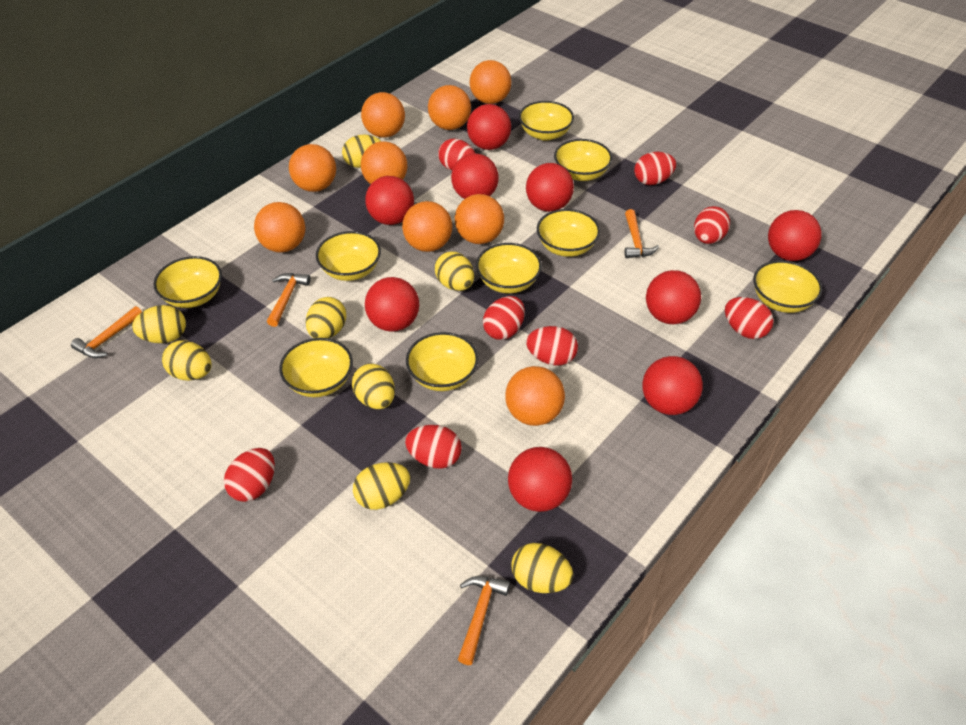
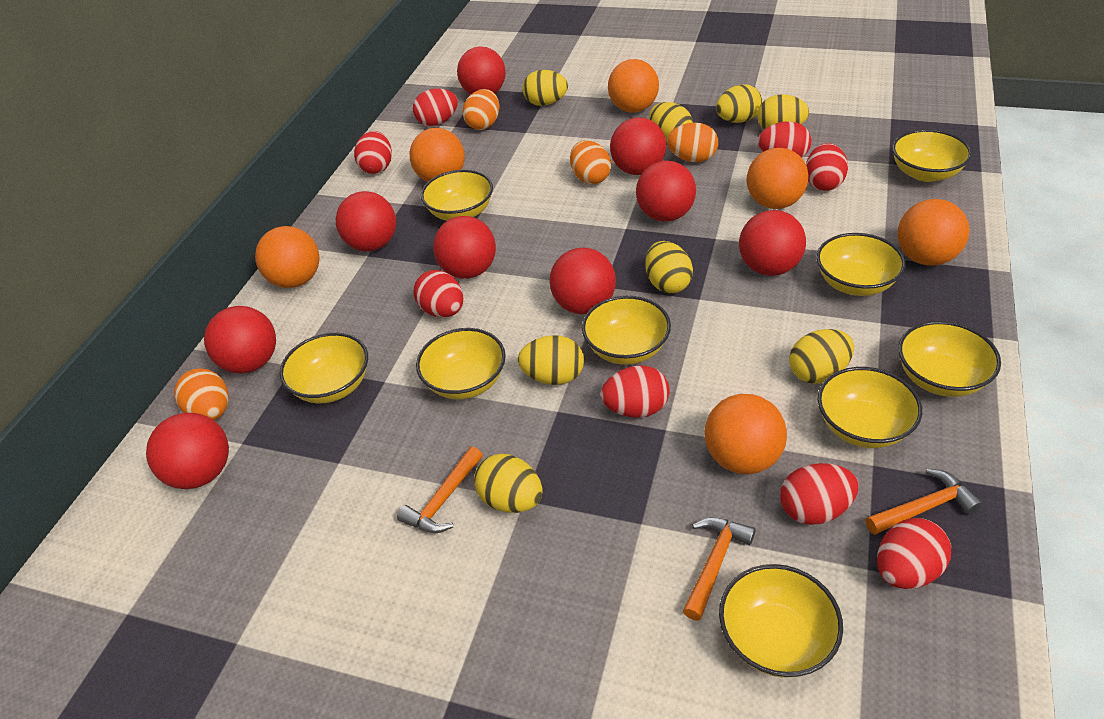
orange ball: 9 -> 6
orange egg: 0 -> 4
orange hammer: 4 -> 3

